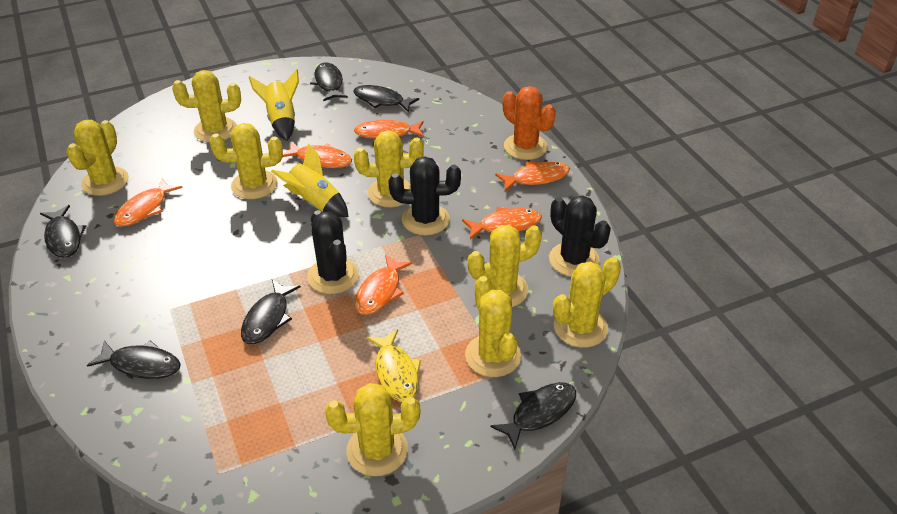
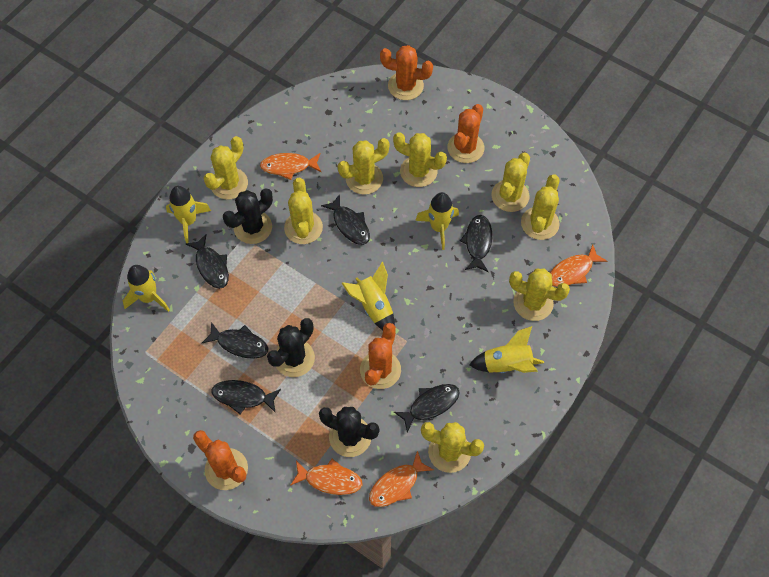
orange cactus: 1 -> 4
orange fish: 6 -> 4
yellow fish: 1 -> 0
yellow rocket: 2 -> 5

